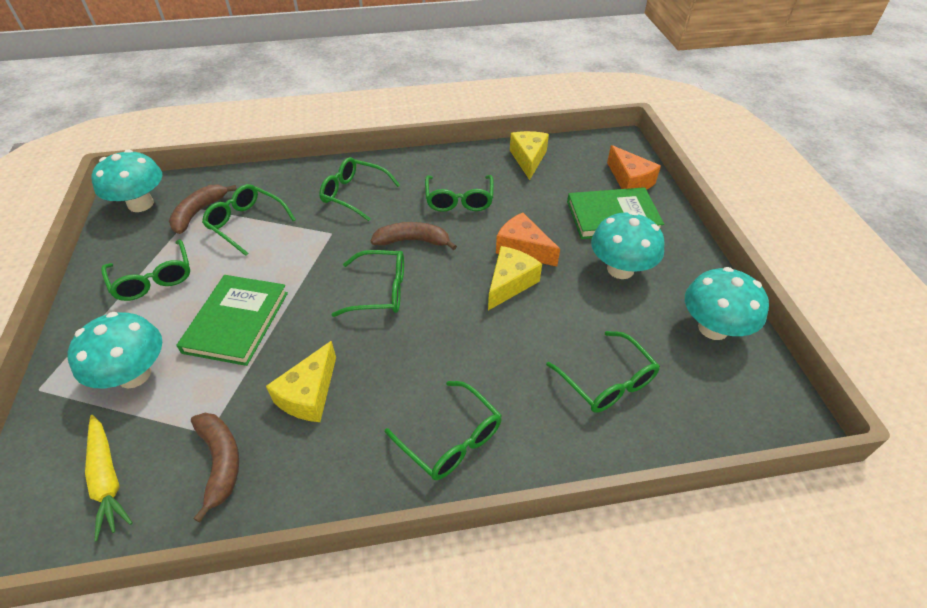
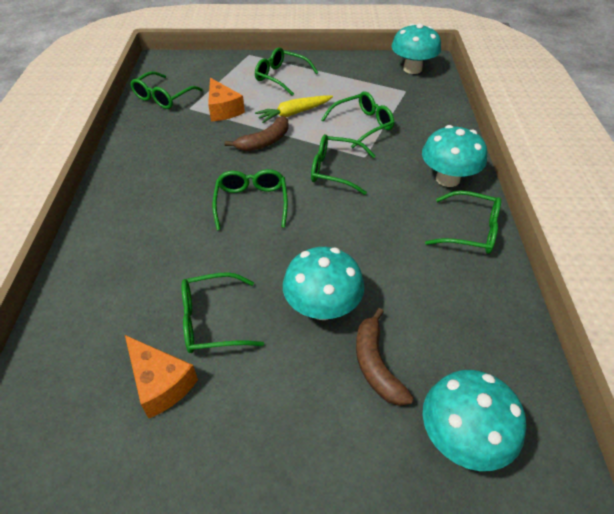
brown banana: 3 -> 2
green book: 2 -> 0
yellow cheese: 3 -> 0

